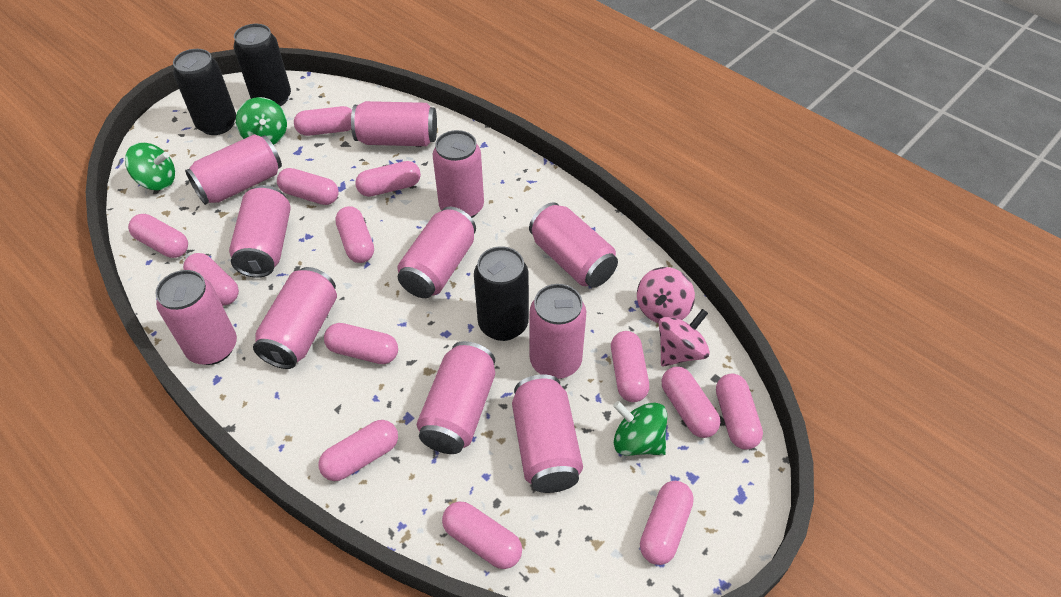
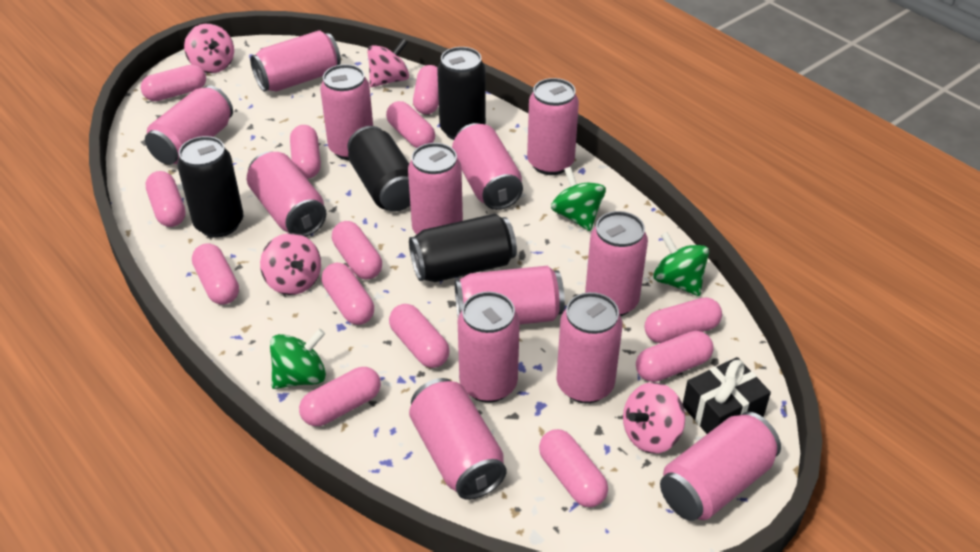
black can: 3 -> 4
black gift: 0 -> 1
pink can: 11 -> 13
pink spinning top: 2 -> 4

